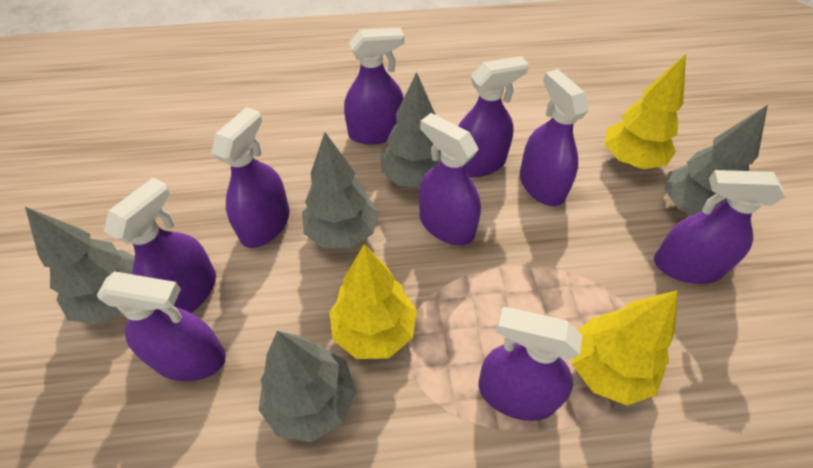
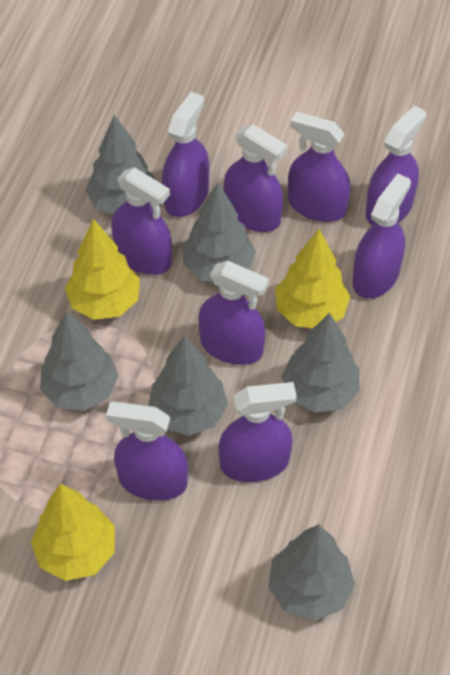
grey tree: 5 -> 6

